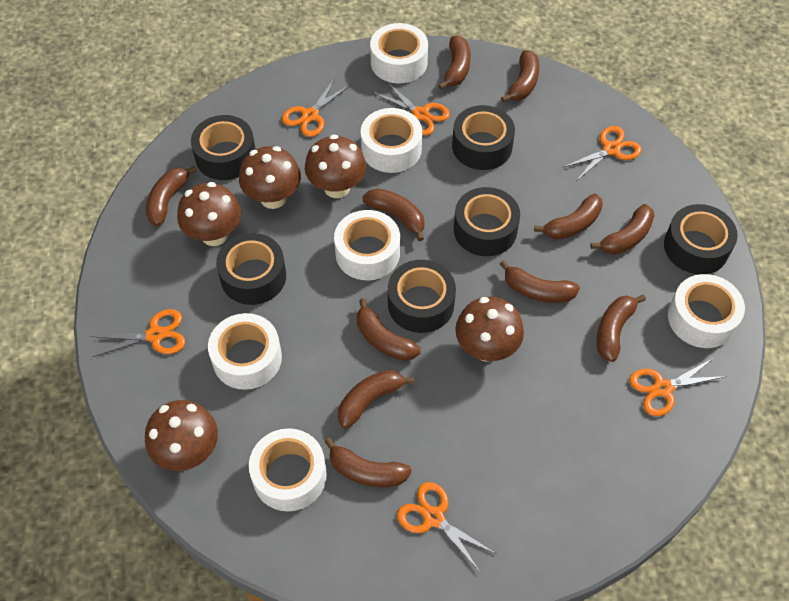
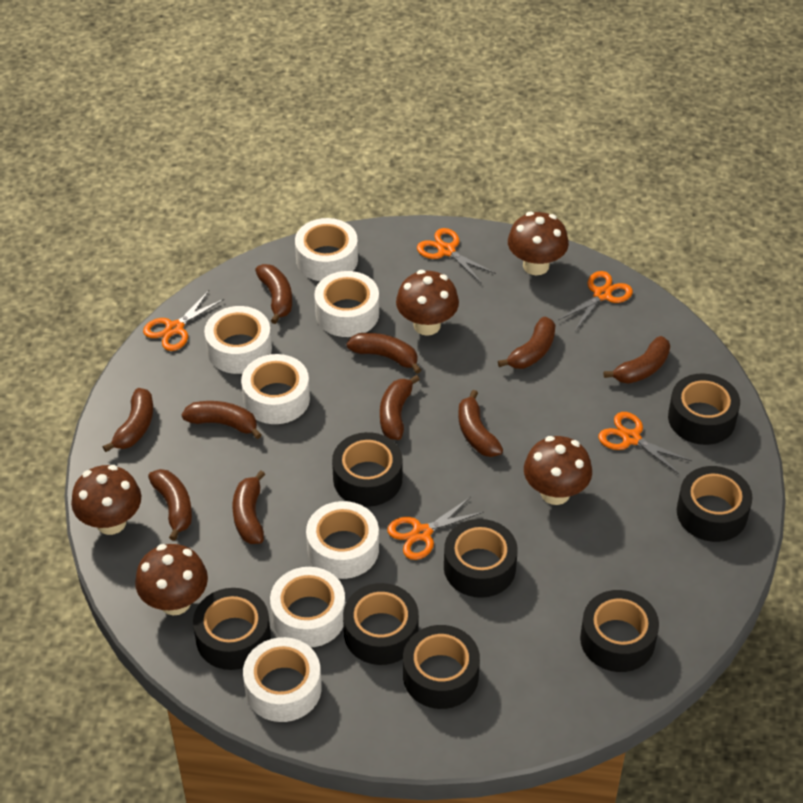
black tape: 6 -> 8
brown banana: 11 -> 10
orange scissors: 6 -> 5
white tape: 6 -> 7

